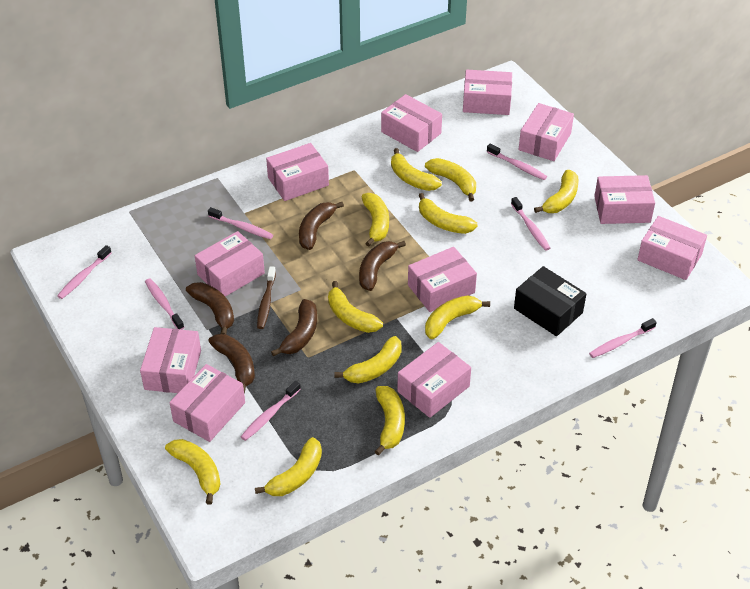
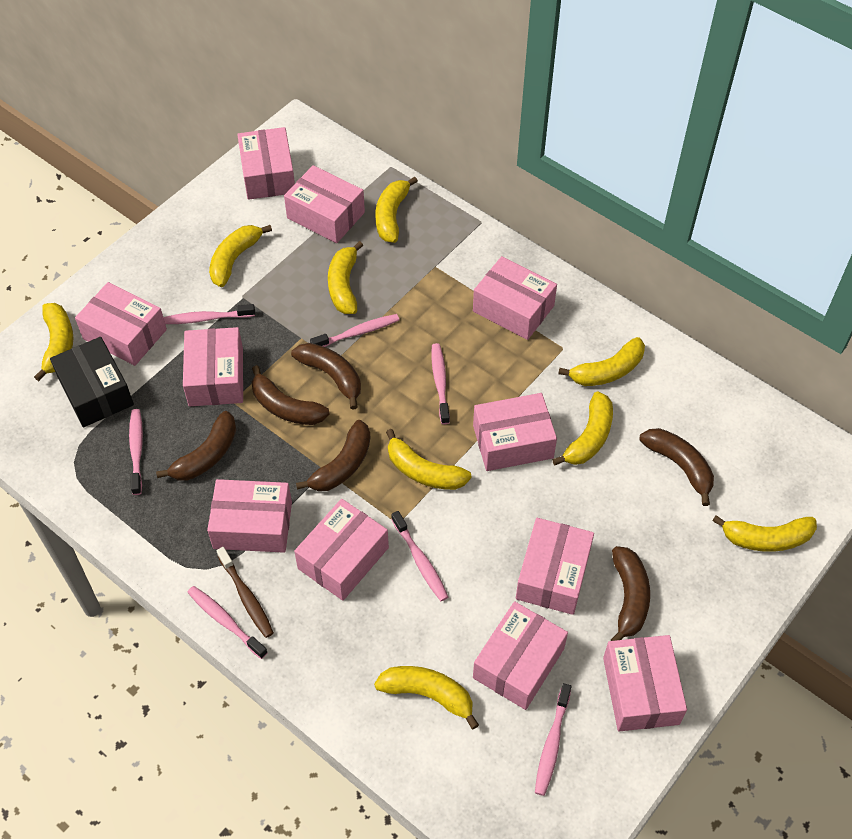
brown banana: 5 -> 6
yellow banana: 11 -> 9

